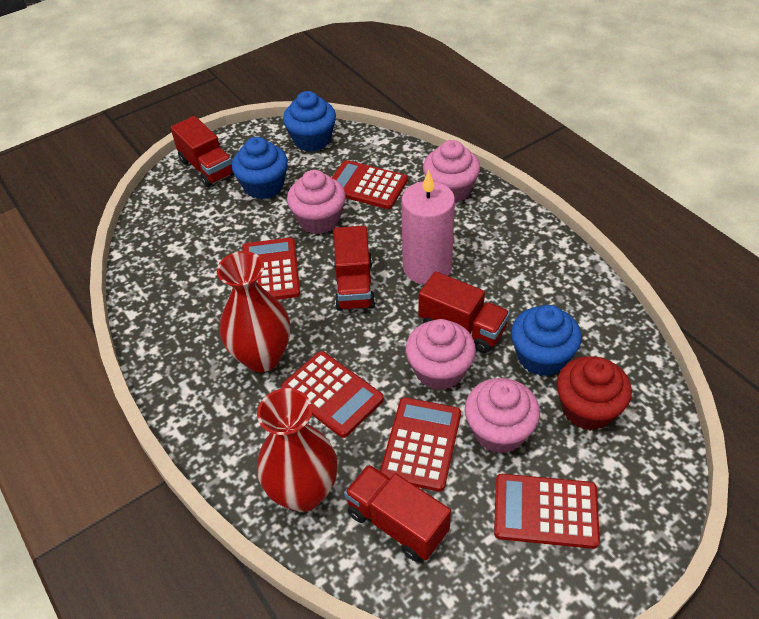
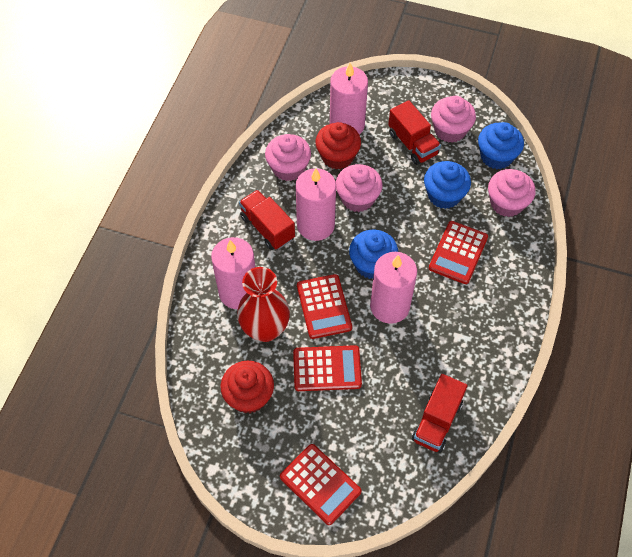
pink candle: 1 -> 4
red calculator: 5 -> 4
red cupcake: 1 -> 2
red truck: 4 -> 3
red vase: 2 -> 1

